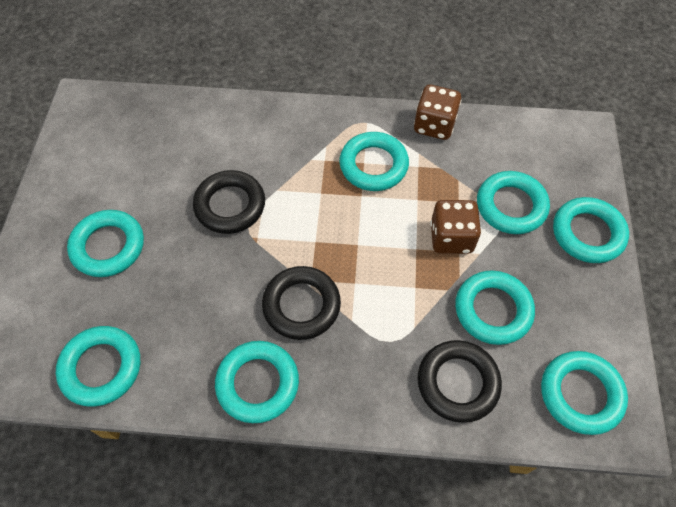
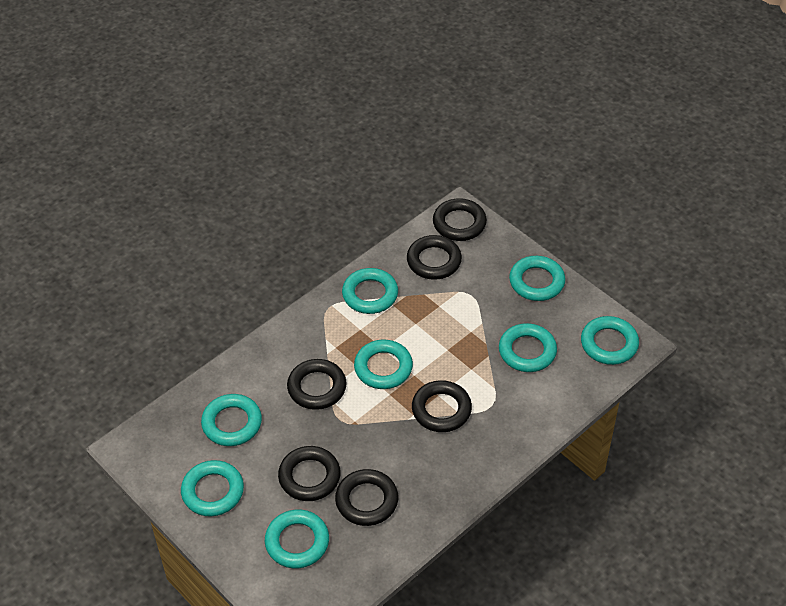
black ring: 3 -> 6
brown dice: 2 -> 0

